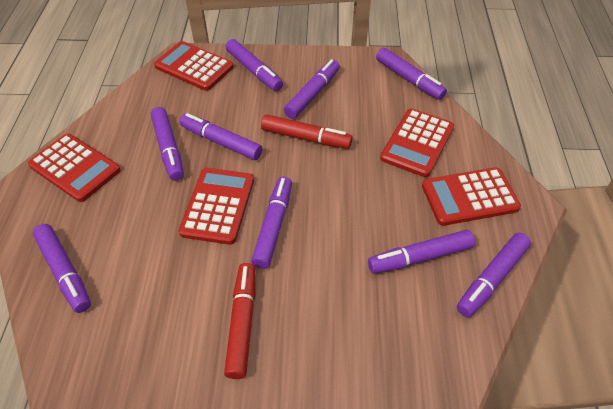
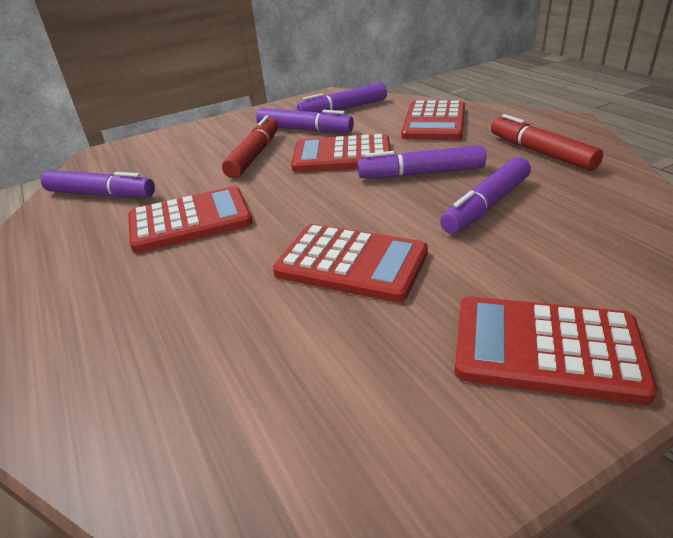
purple marker: 9 -> 5

